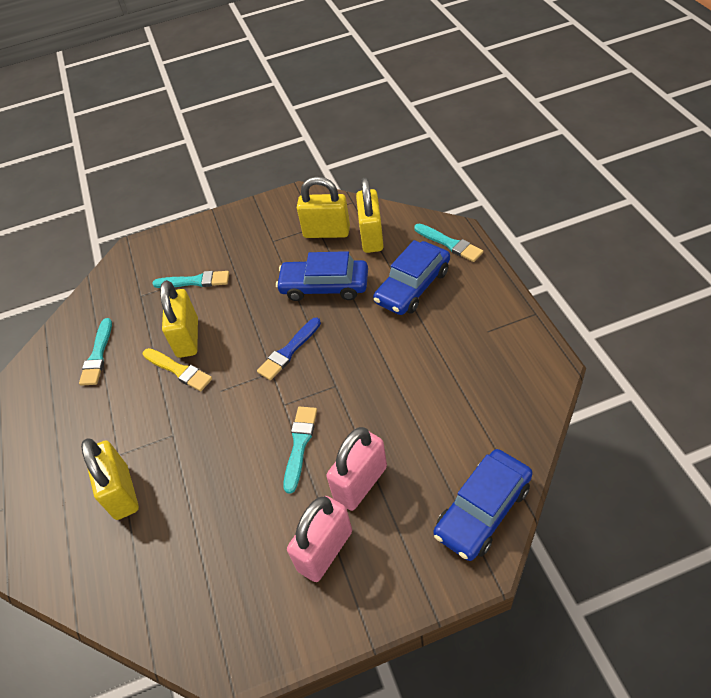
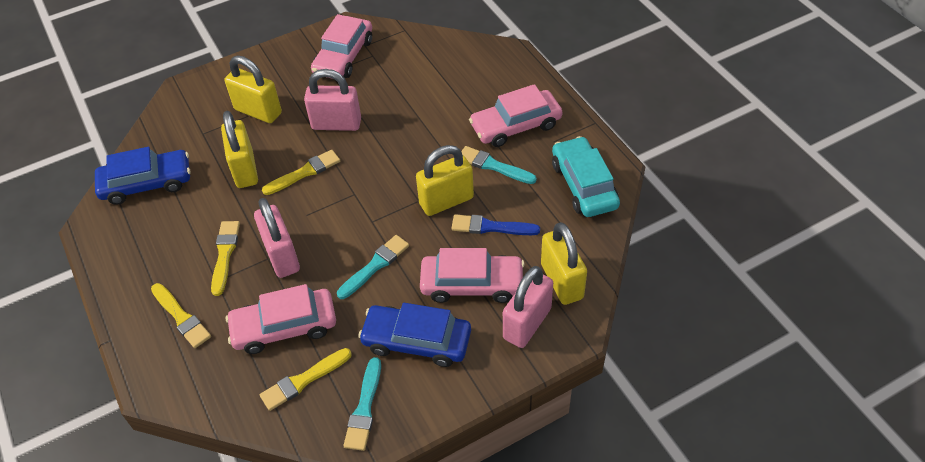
blue car: 3 -> 2
pink car: 0 -> 4
pink padlock: 2 -> 3
turquoise brush: 4 -> 3
turquoise car: 0 -> 1
yellow brush: 1 -> 4

